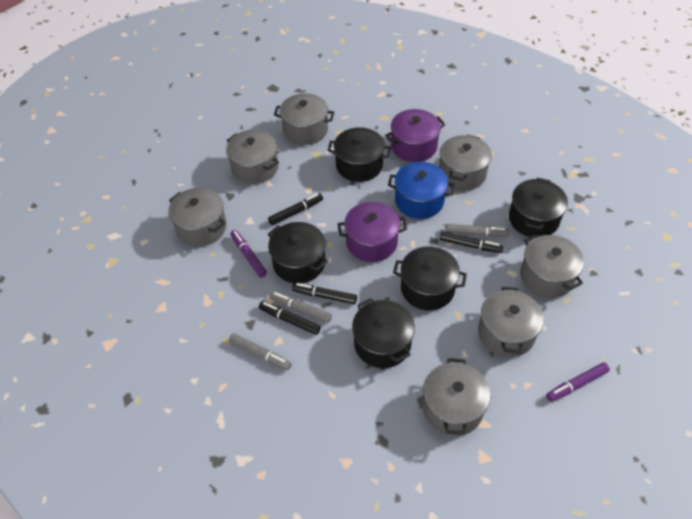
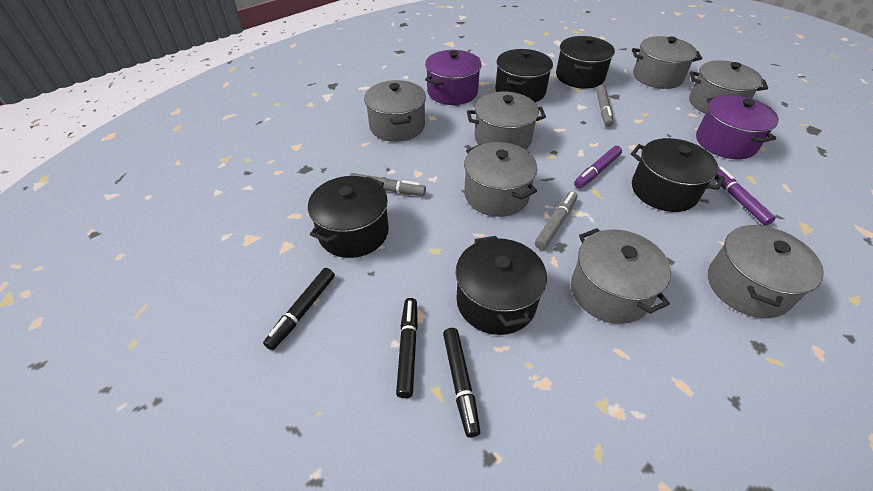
black marker: 4 -> 3
blue pot: 1 -> 0

